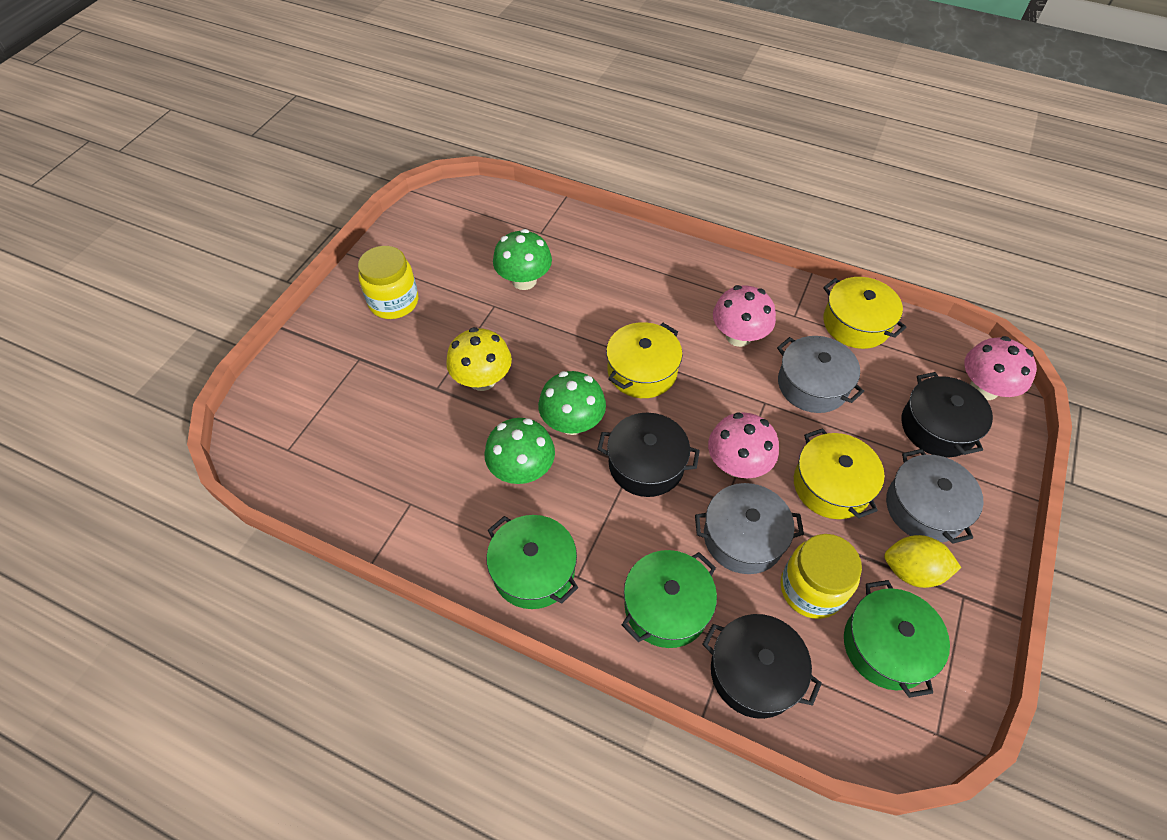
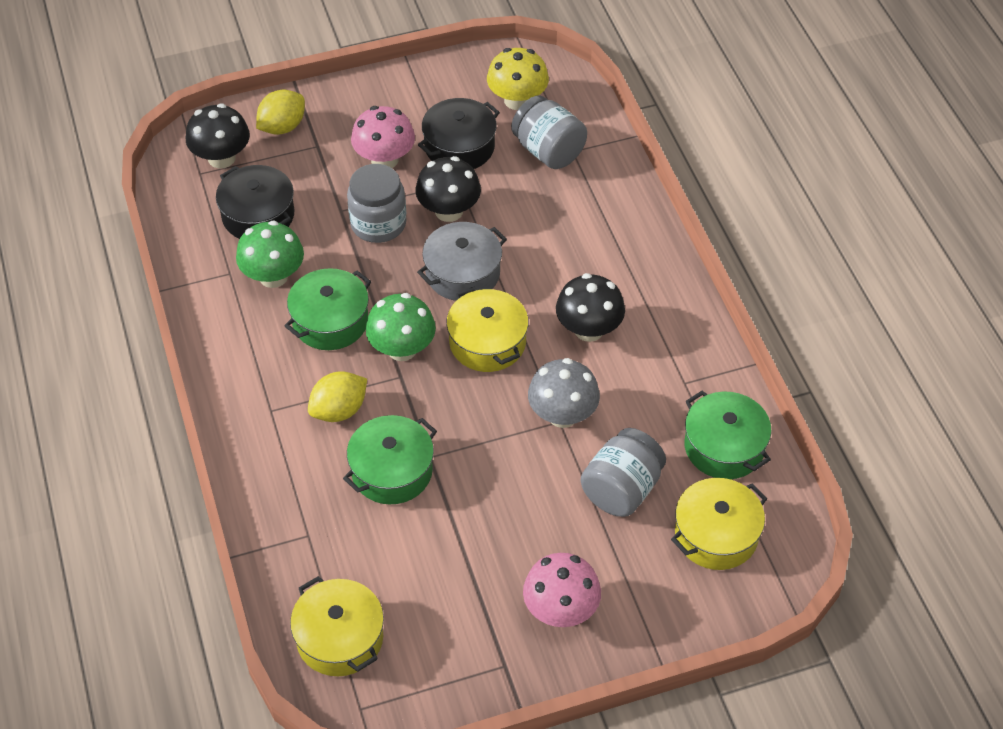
black mushroom: 0 -> 3
black pot: 3 -> 2
green mushroom: 3 -> 2
grey jar: 0 -> 3
grey mushroom: 0 -> 1
grey pot: 3 -> 1
pink mushroom: 3 -> 2
yellow jar: 2 -> 0
yellow lemon: 1 -> 2

